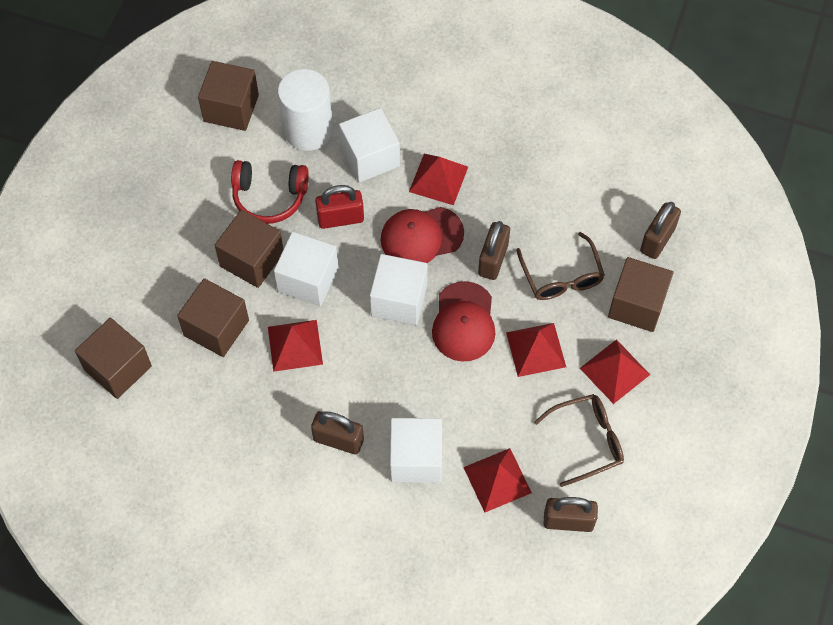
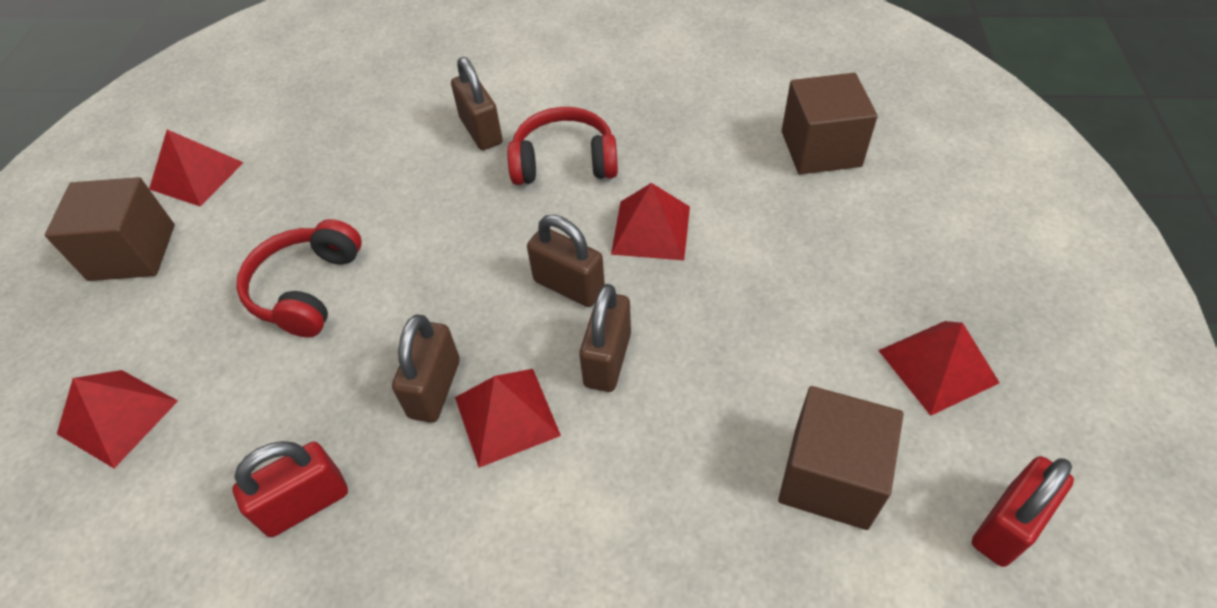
brown cube: 5 -> 3
brown glasses: 2 -> 0
red cap: 2 -> 0
red headphones: 1 -> 2
red padlock: 1 -> 2
white cube: 4 -> 0
white cylinder: 1 -> 0

